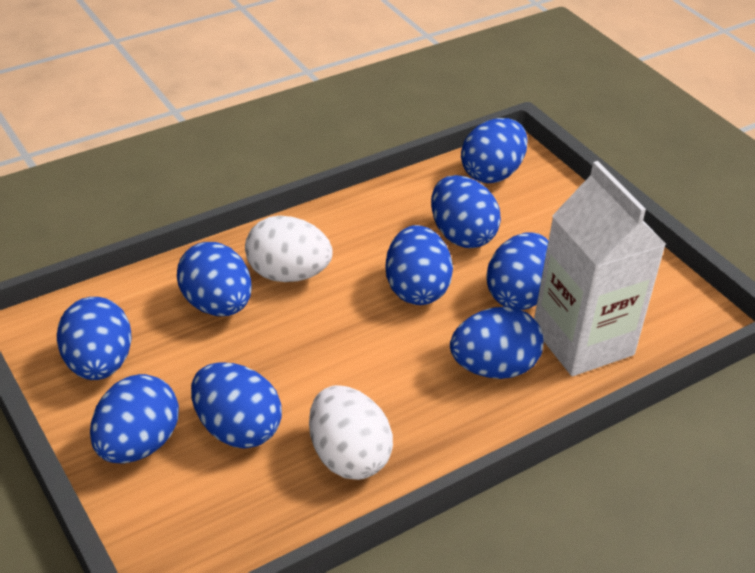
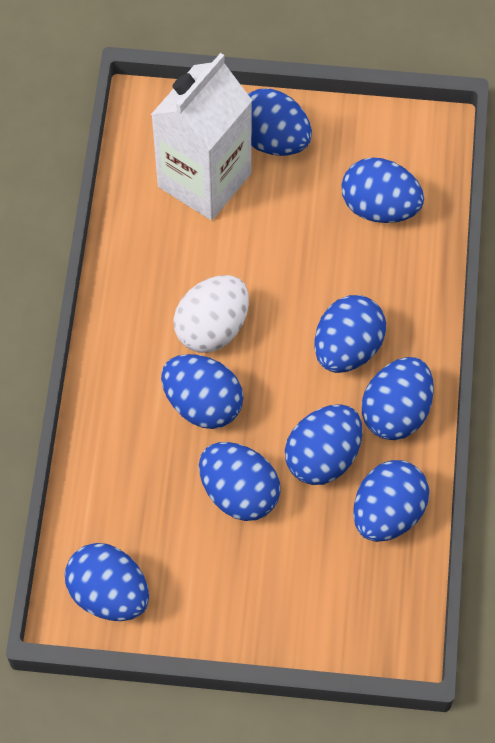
white egg: 2 -> 1

